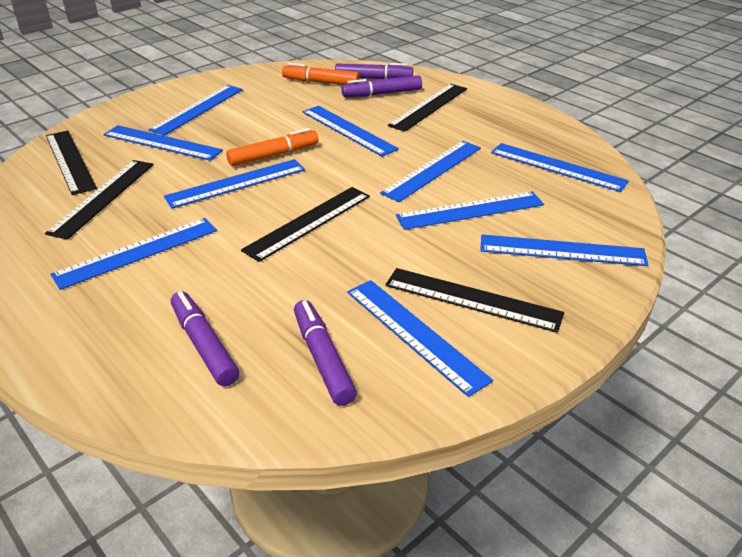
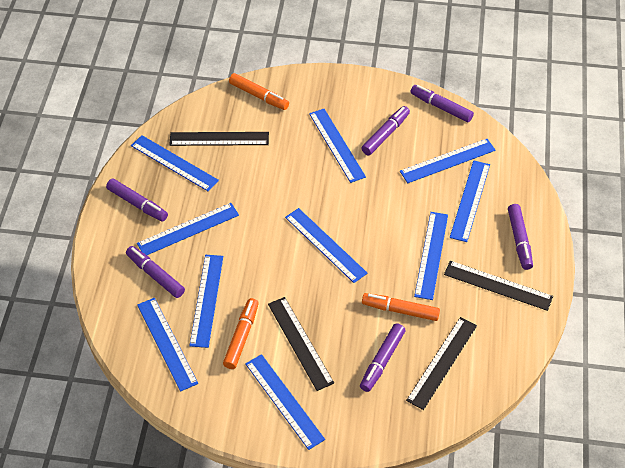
black ruler: 5 -> 4
orange marker: 2 -> 3
purple marker: 4 -> 6

